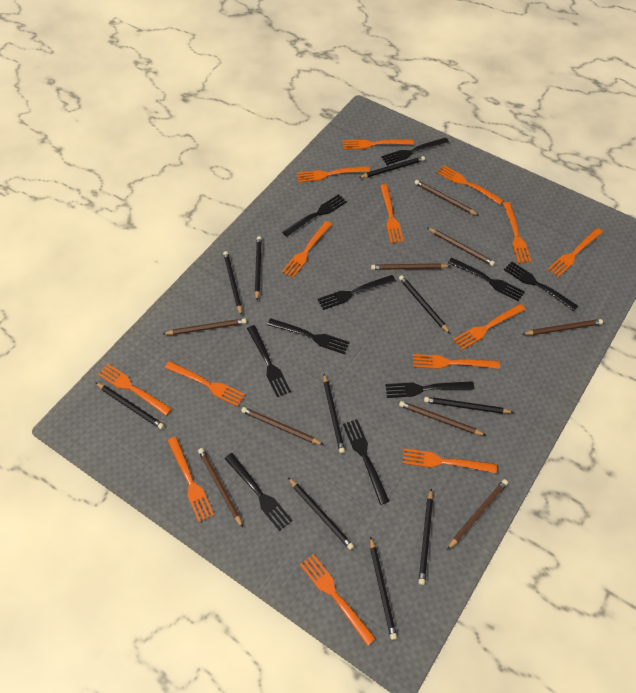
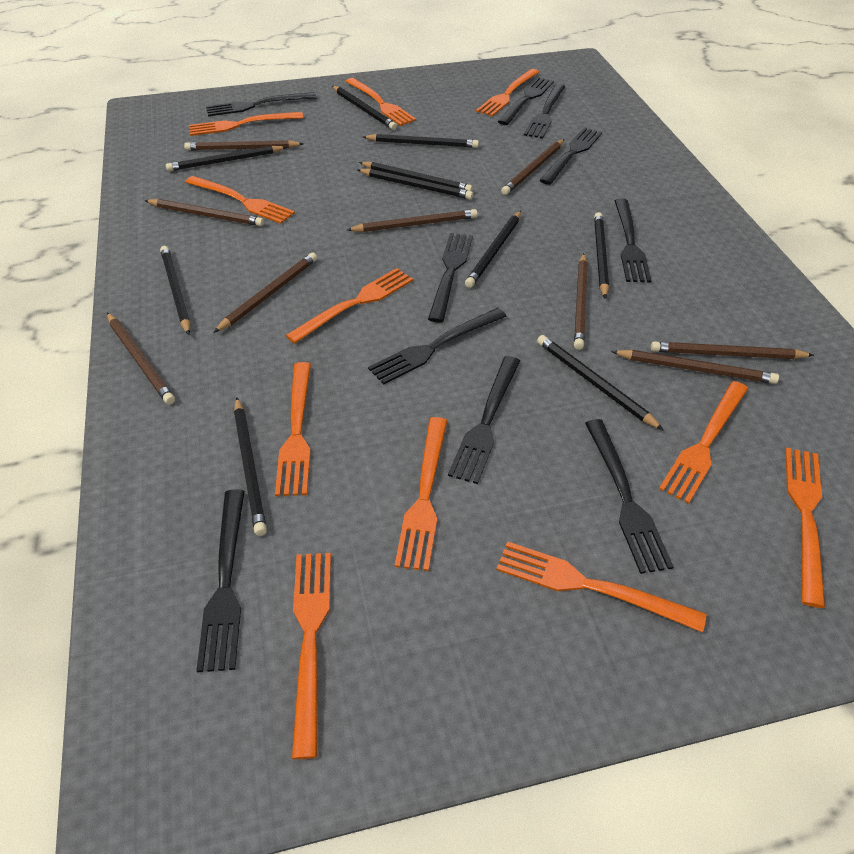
orange fork: 14 -> 11

